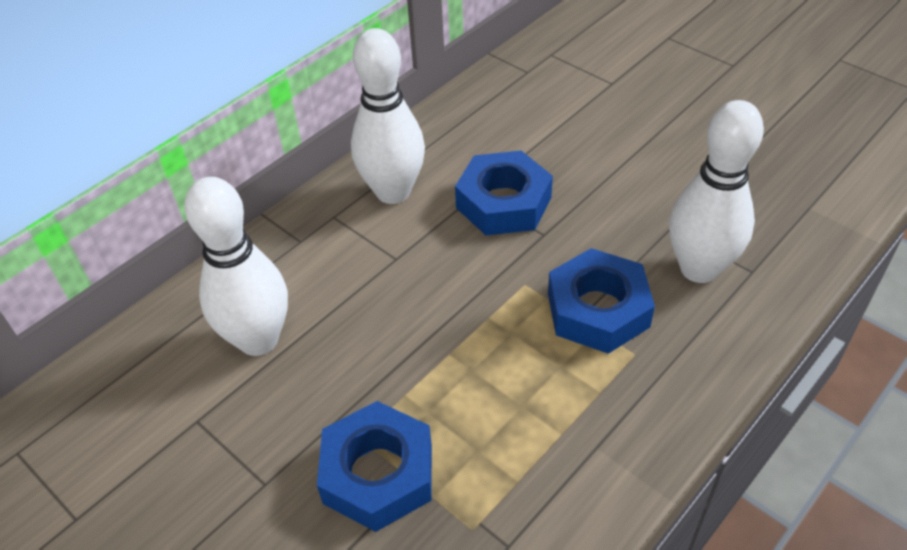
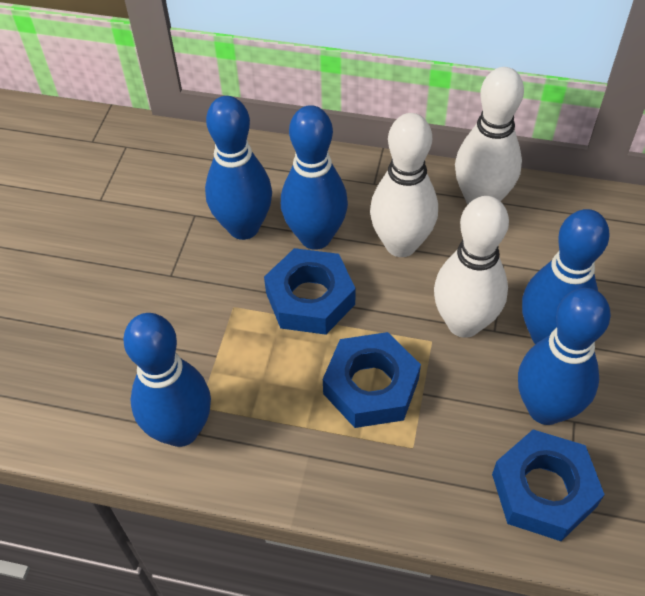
blue bowling pin: 0 -> 5

